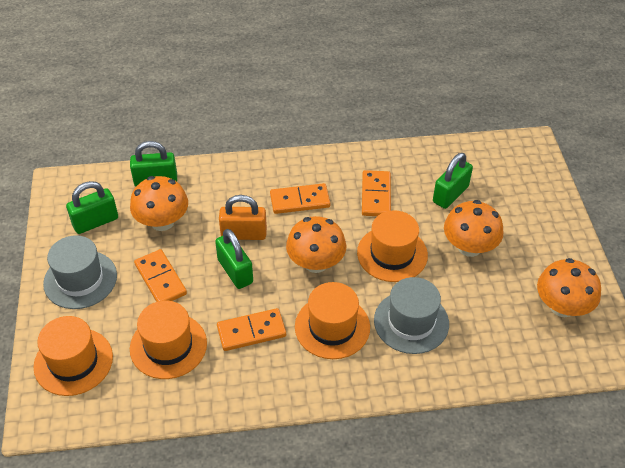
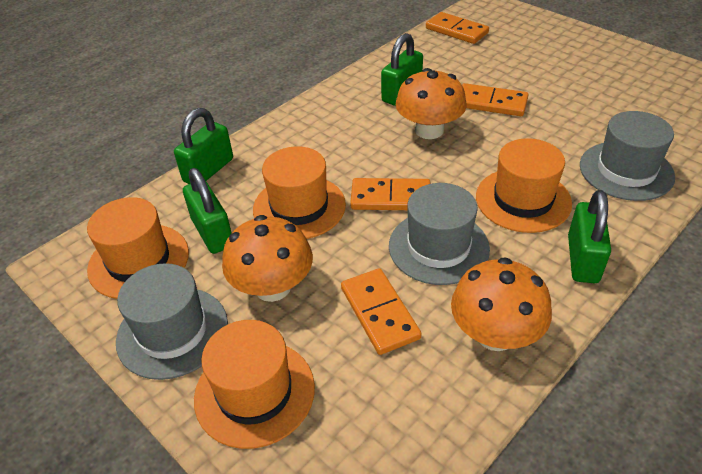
grey hat: 2 -> 3
orange mushroom: 4 -> 3
orange padlock: 1 -> 0

